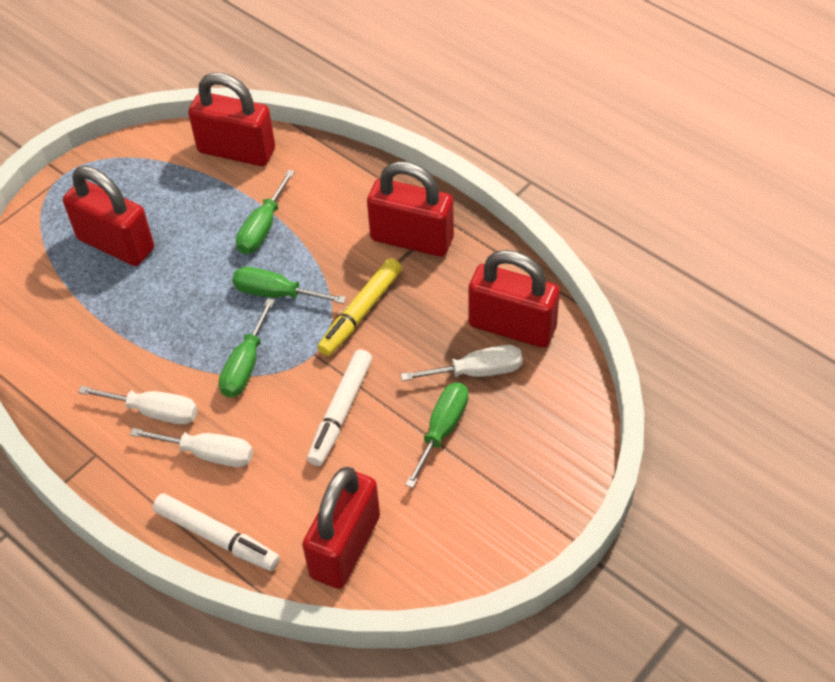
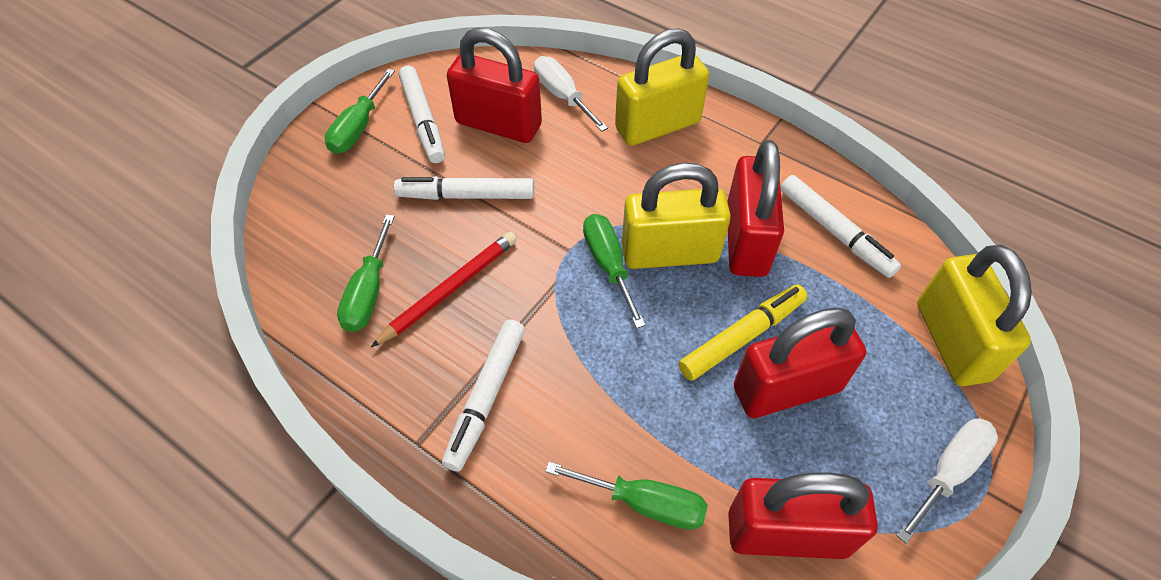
red padlock: 5 -> 4
red pencil: 0 -> 1
white marker: 2 -> 4
white screwdriver: 3 -> 2
yellow padlock: 0 -> 3

